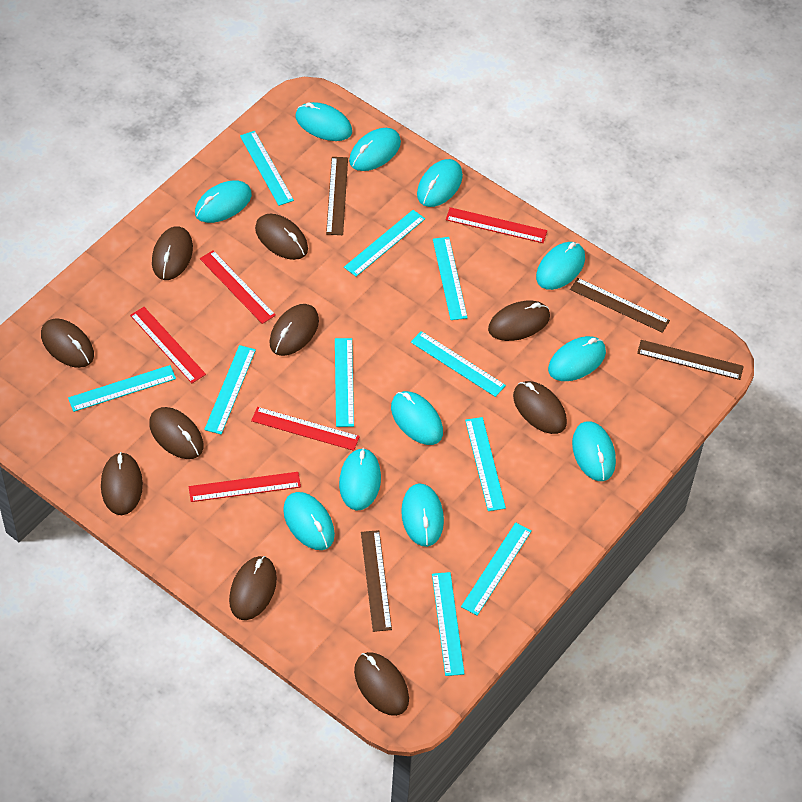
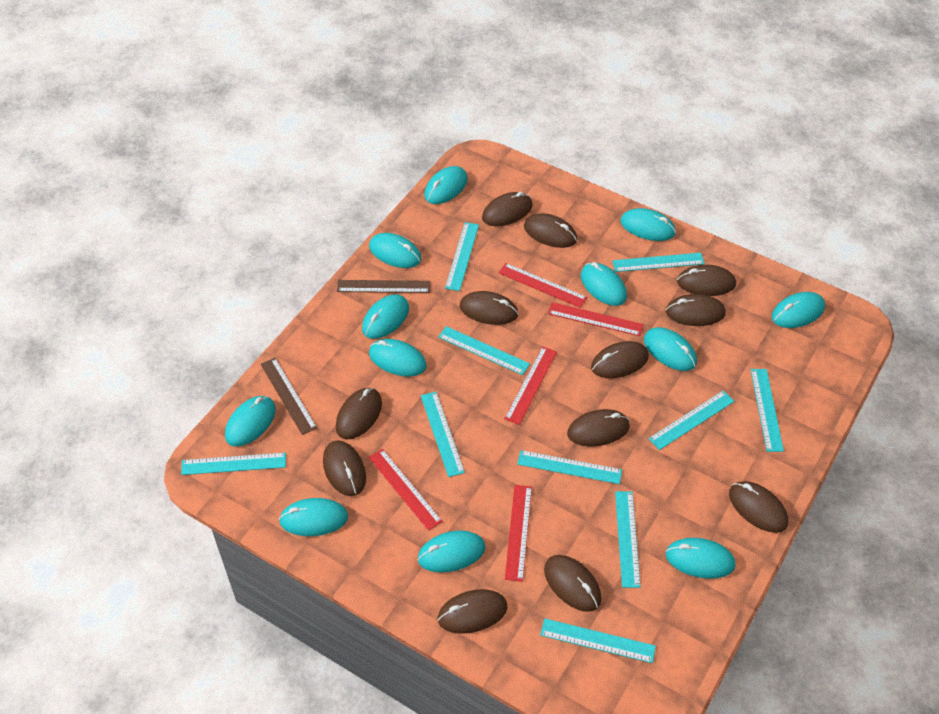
brown mouse: 10 -> 12
brown ruler: 4 -> 2
turquoise mouse: 11 -> 12

